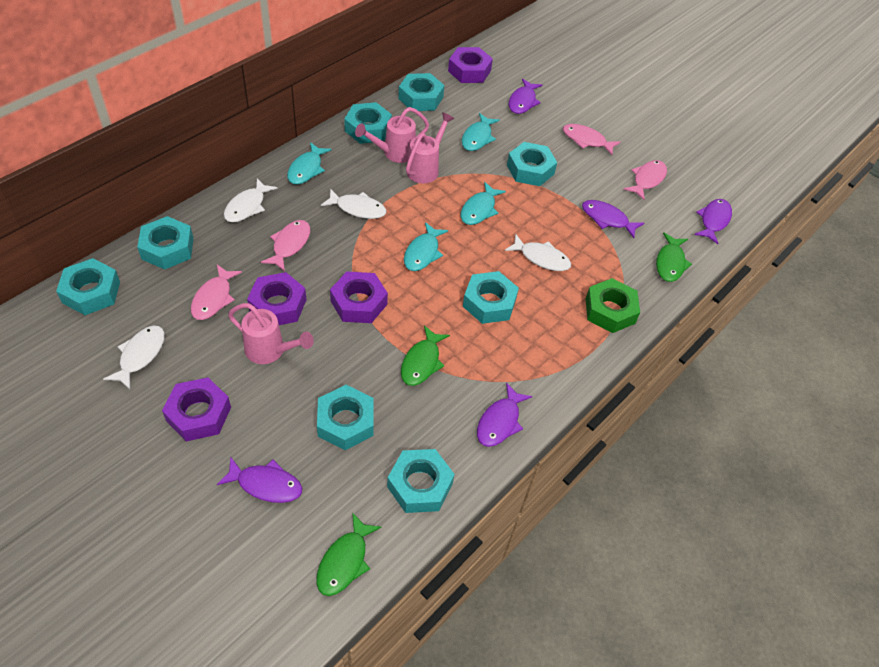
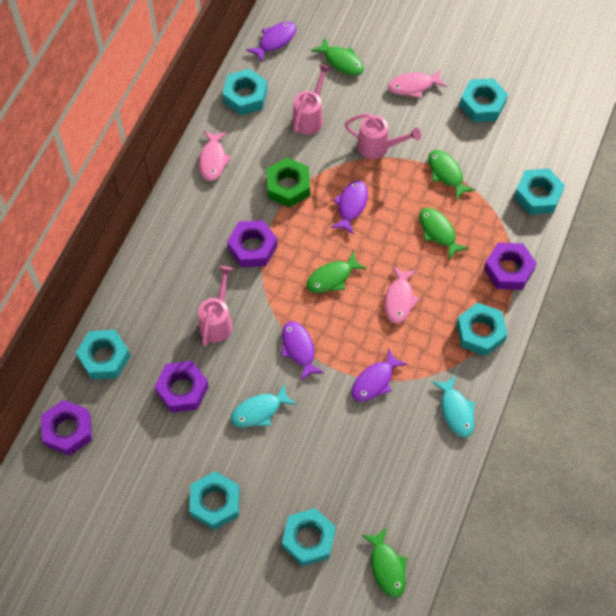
green fish: 3 -> 5
pink fish: 4 -> 3
purple fish: 5 -> 4
turquoise fish: 4 -> 2
turquoise nut: 8 -> 7
white fish: 4 -> 0

